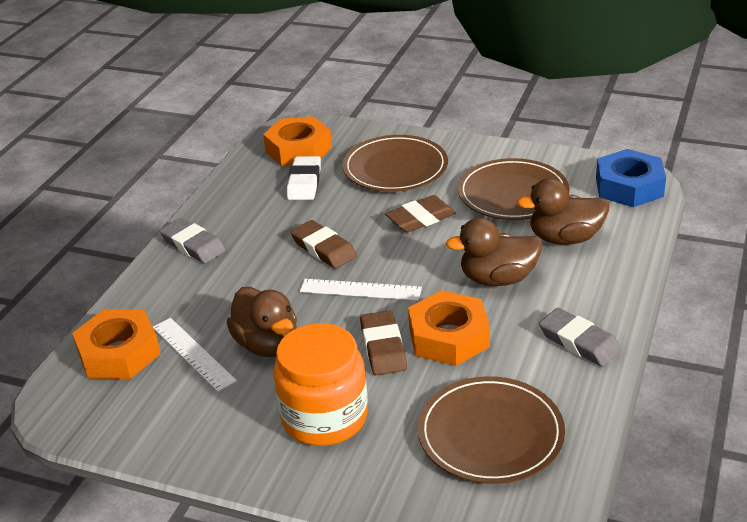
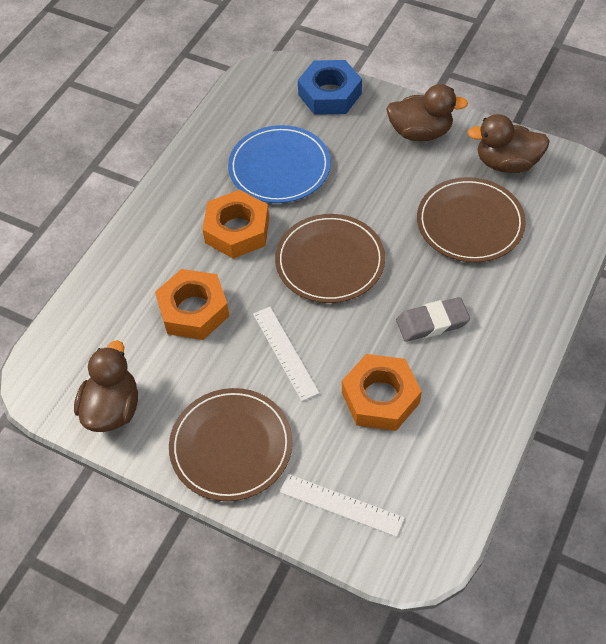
blue plate: 0 -> 1
brown eraser: 3 -> 0
grey eraser: 2 -> 1
orange jar: 1 -> 0
white eraser: 1 -> 0

